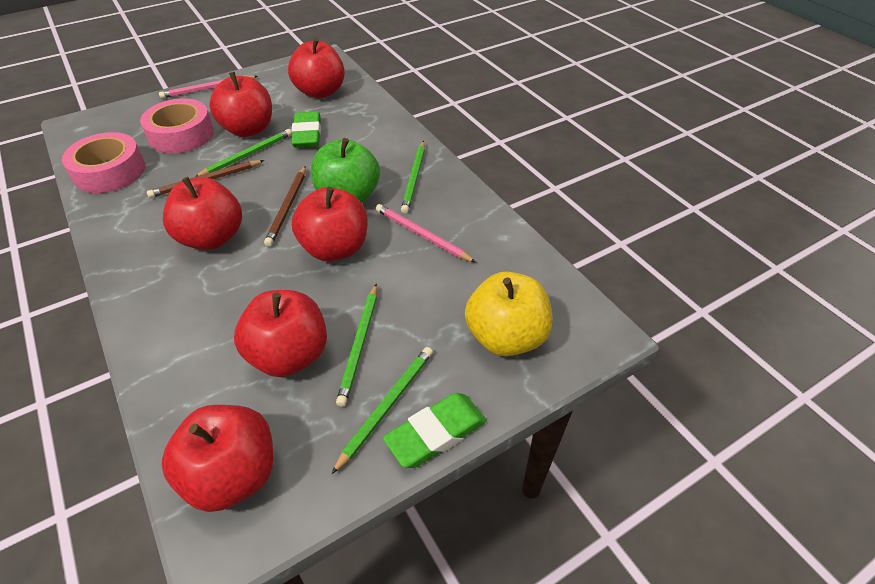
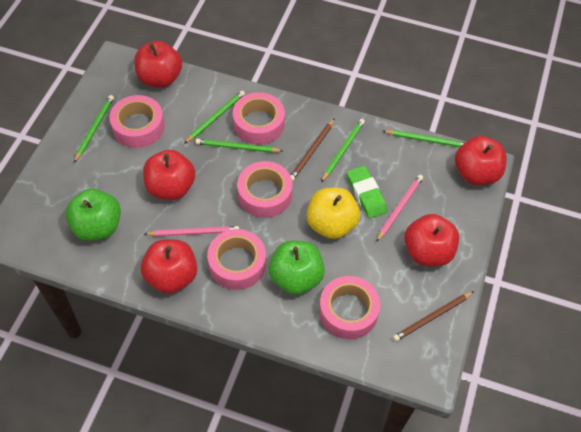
green apple: 1 -> 2
green eraser: 2 -> 1
green pencil: 4 -> 5
pink tape: 2 -> 5
red apple: 6 -> 5

